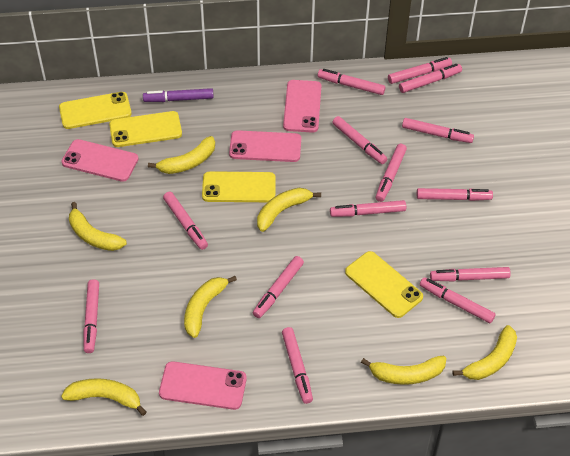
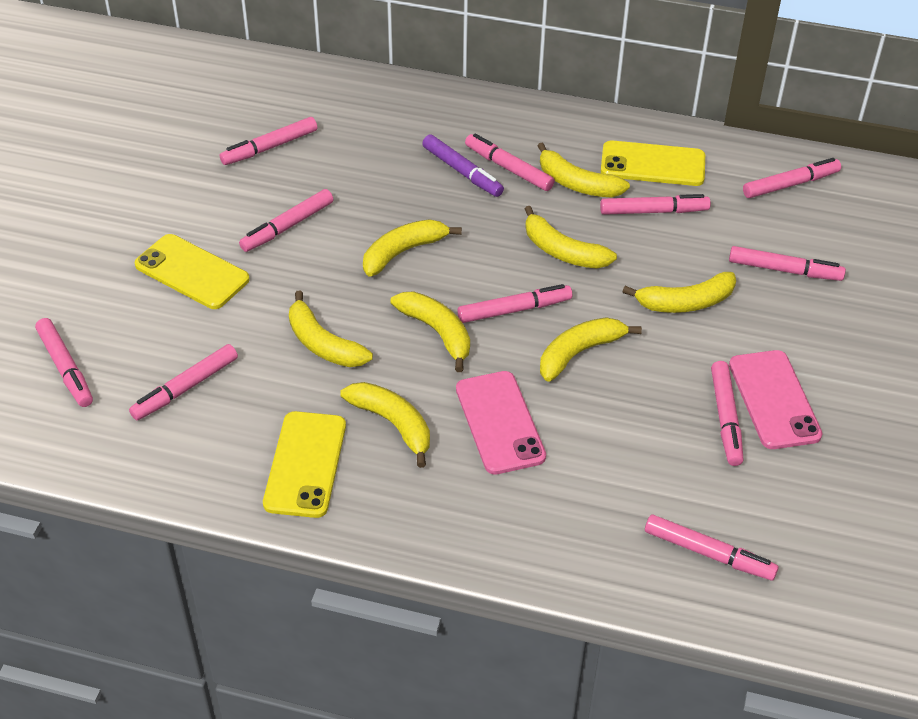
pink marker: 14 -> 11
pink phone: 4 -> 2
yellow banana: 7 -> 8
yellow phone: 4 -> 3

